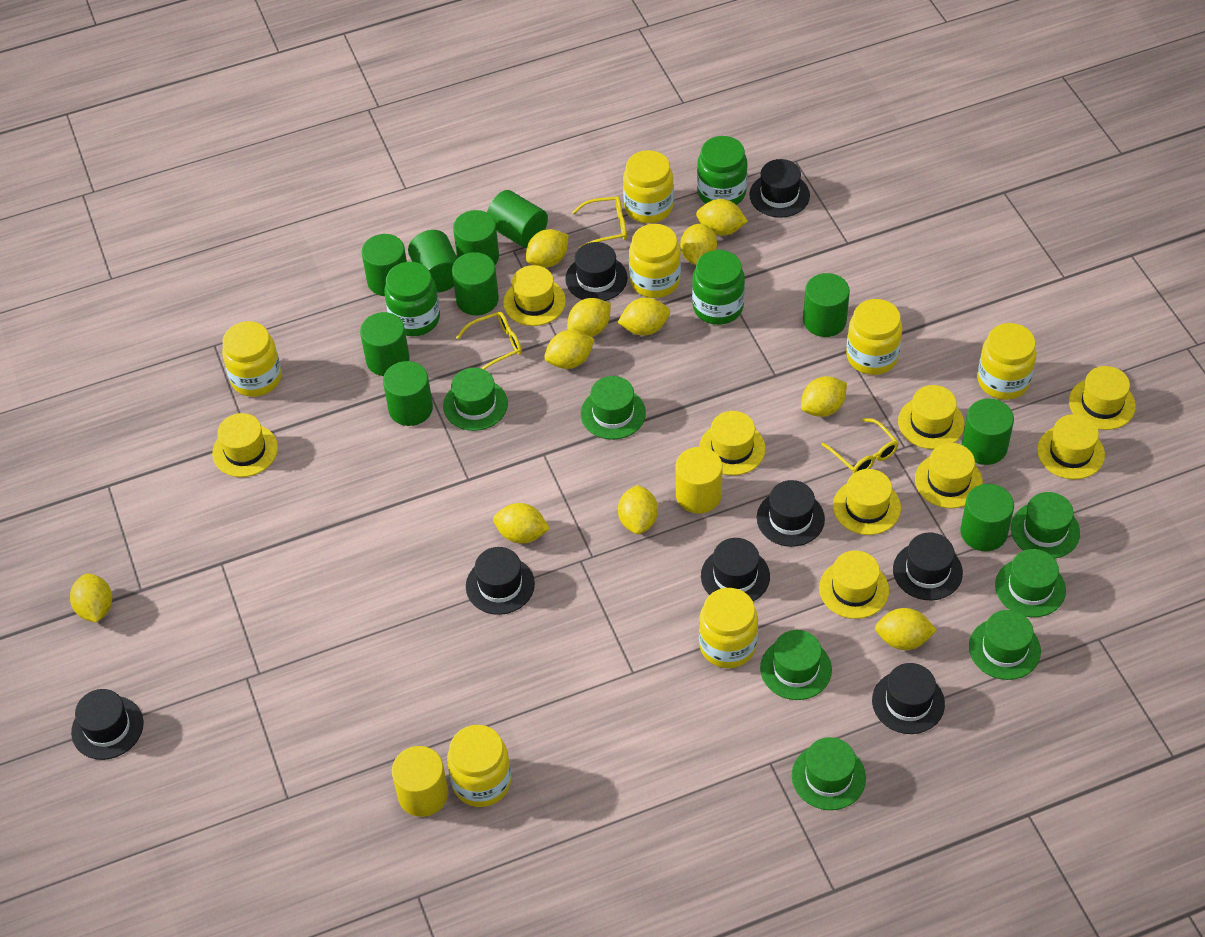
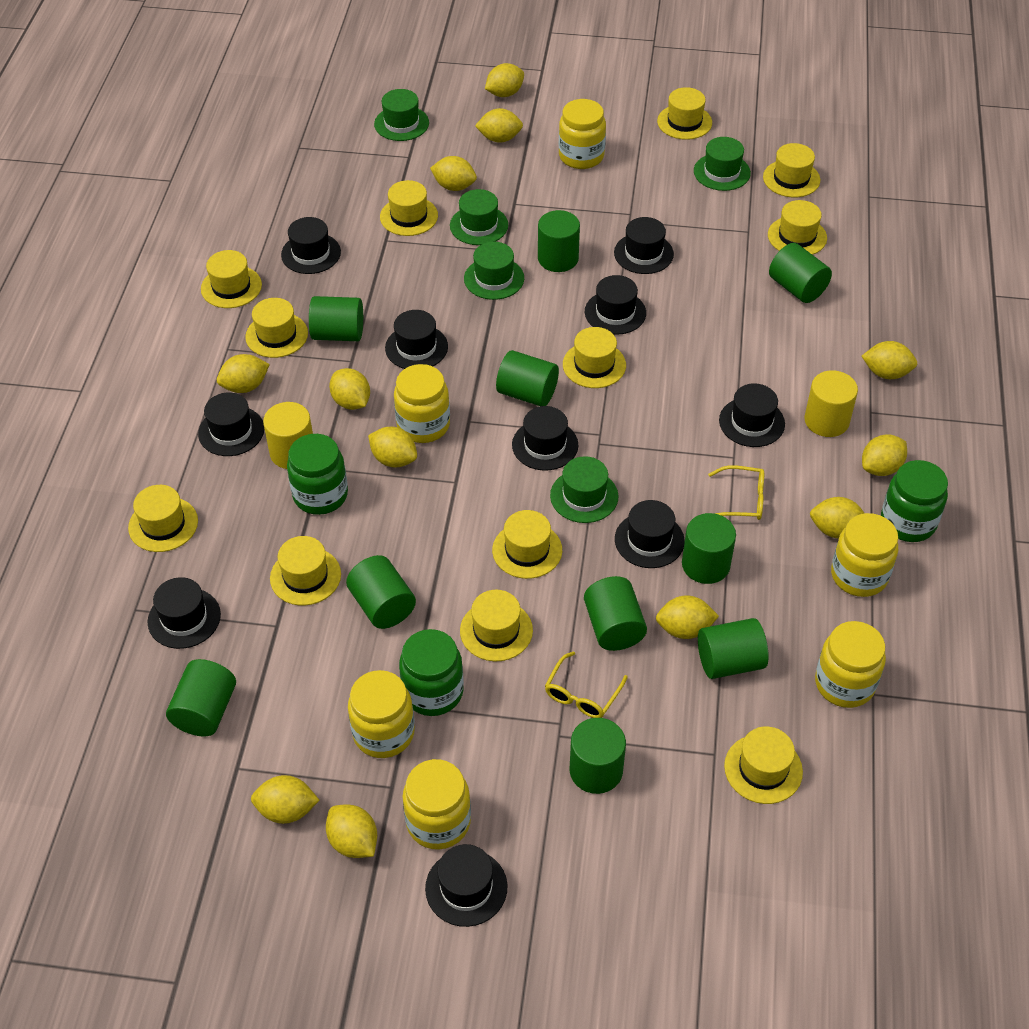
black hat: 8 -> 10
green hat: 7 -> 5
yellow glasses: 3 -> 2
yellow hat: 9 -> 12
yellow jar: 7 -> 6
yellow lemon: 11 -> 12

